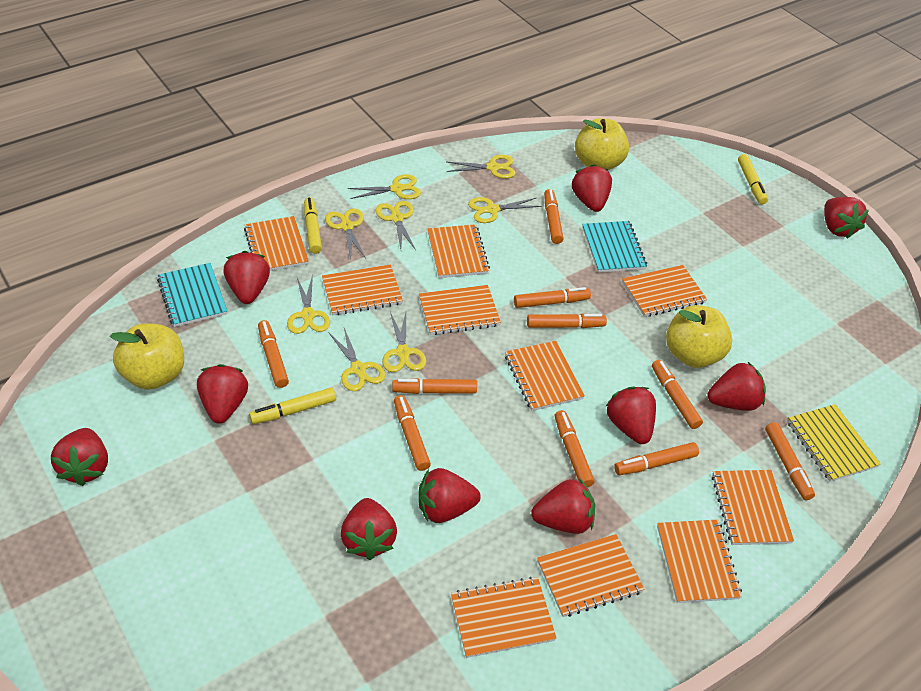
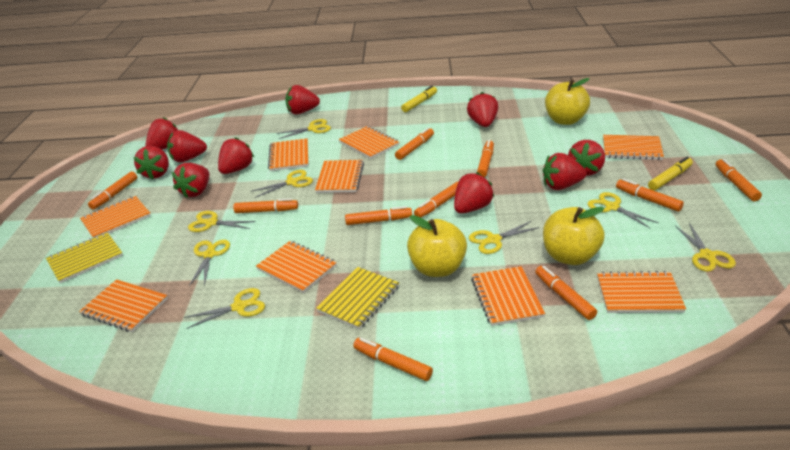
orange notebook: 10 -> 9
turquoise notebook: 2 -> 0
yellow marker: 3 -> 2
yellow notebook: 1 -> 2

